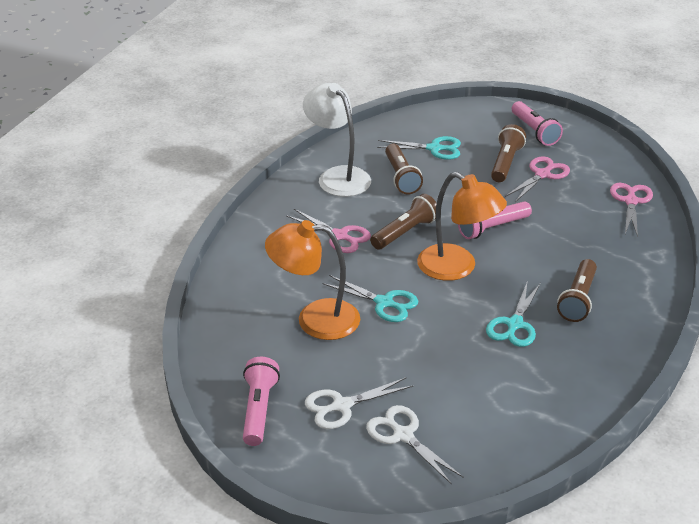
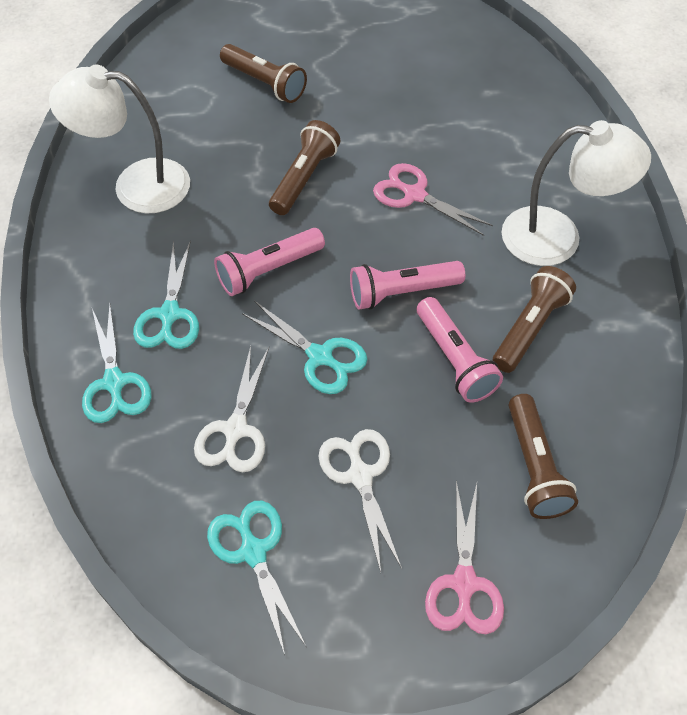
orange lamp: 2 -> 0
pink scissors: 3 -> 2
turquoise scissors: 3 -> 4
white lamp: 1 -> 2

